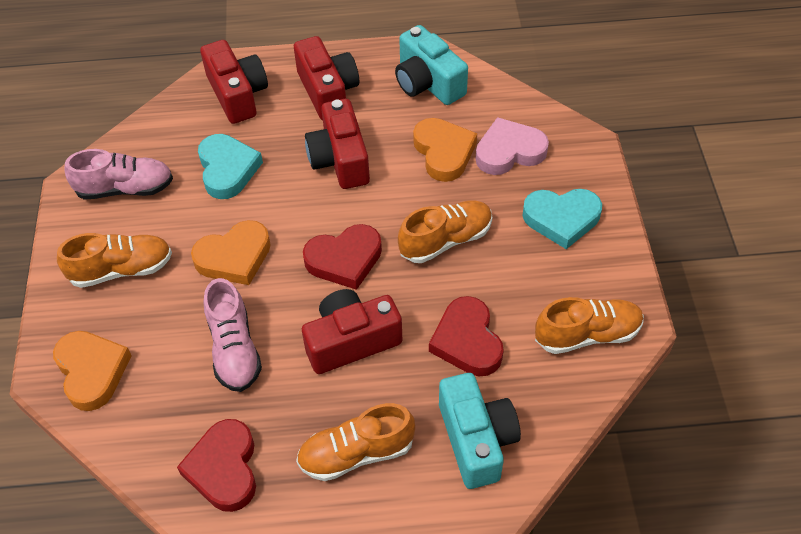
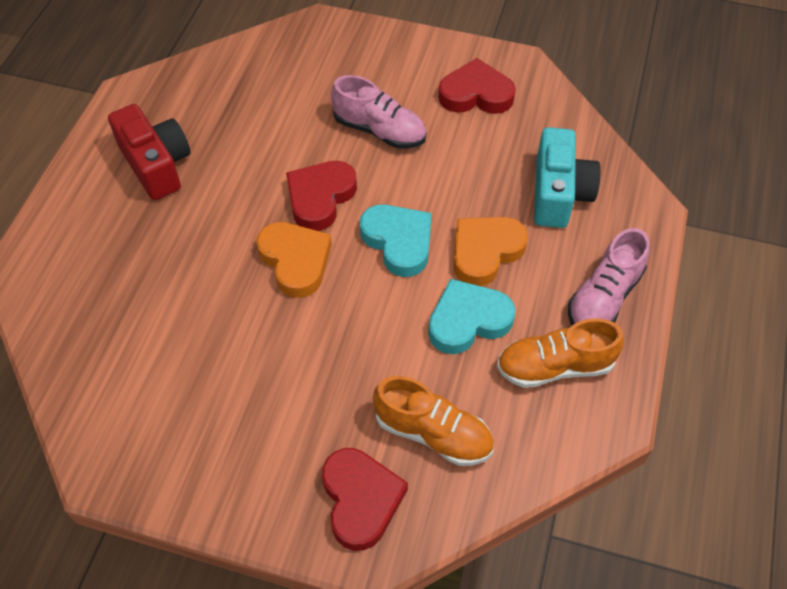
orange heart: 3 -> 2
orange shoe: 4 -> 2
pink heart: 1 -> 0
red camera: 4 -> 1
turquoise camera: 2 -> 1

